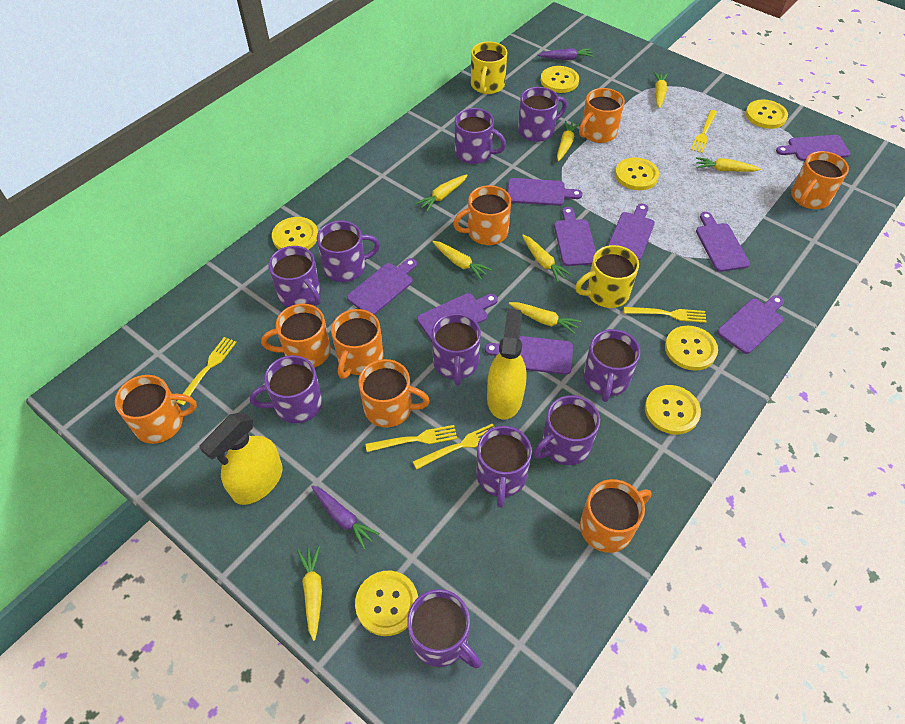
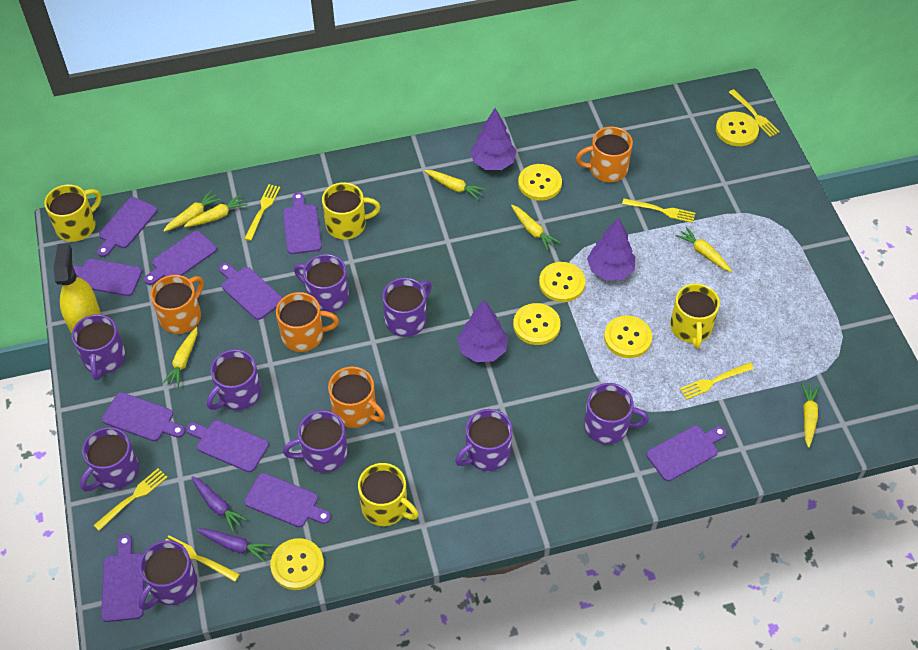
orange mug: 8 -> 4
purple cutting board: 9 -> 10
purple mug: 10 -> 9
purple tree: 0 -> 3
yellow button: 7 -> 6
yellow carrot: 8 -> 7
yellow fork: 5 -> 6
yellow mug: 2 -> 4
yellow spray bottle: 2 -> 1

